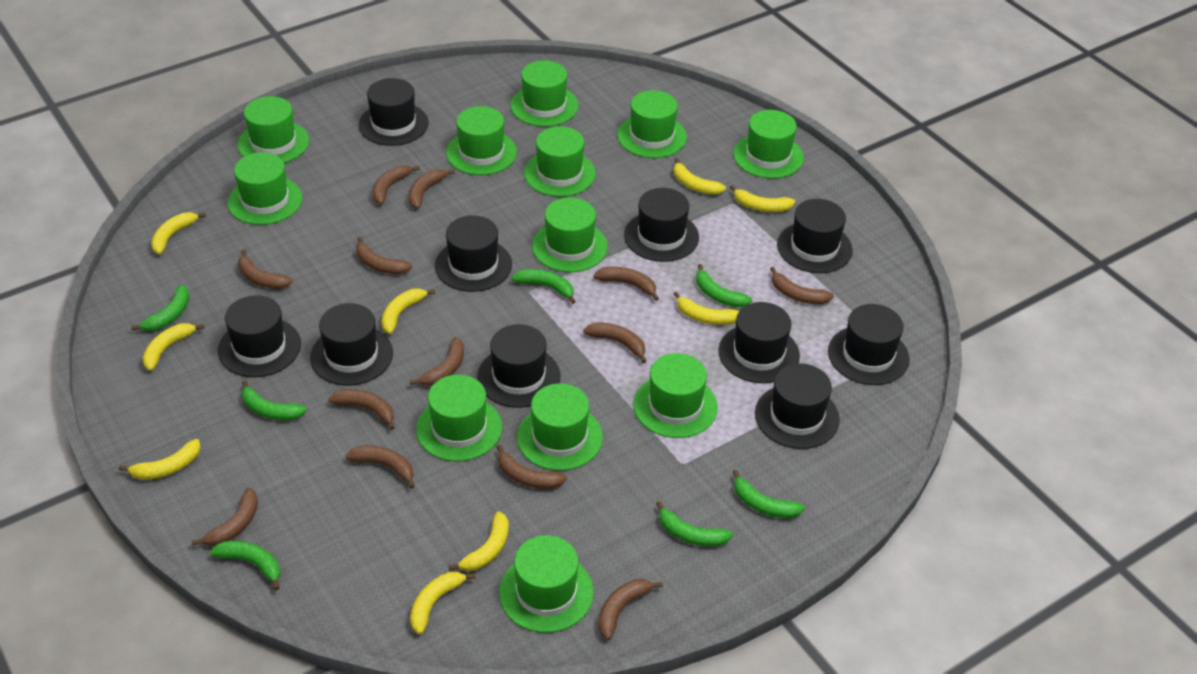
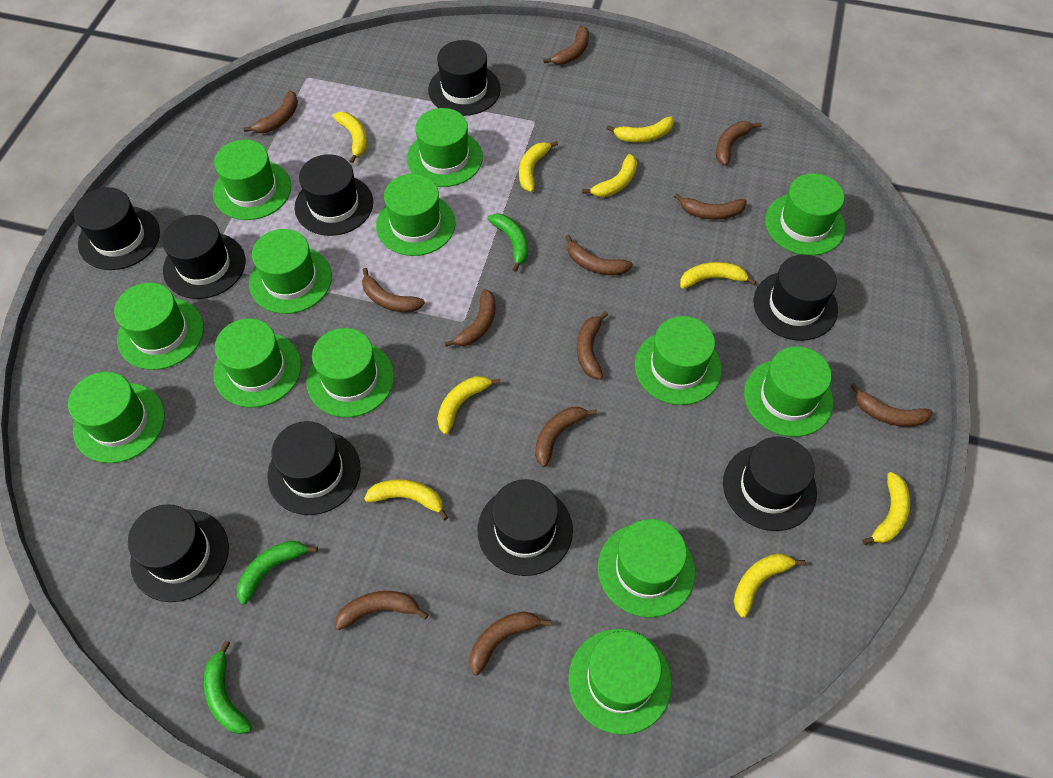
black hat: 10 -> 9
brown banana: 13 -> 12
green banana: 7 -> 3
green hat: 12 -> 13

